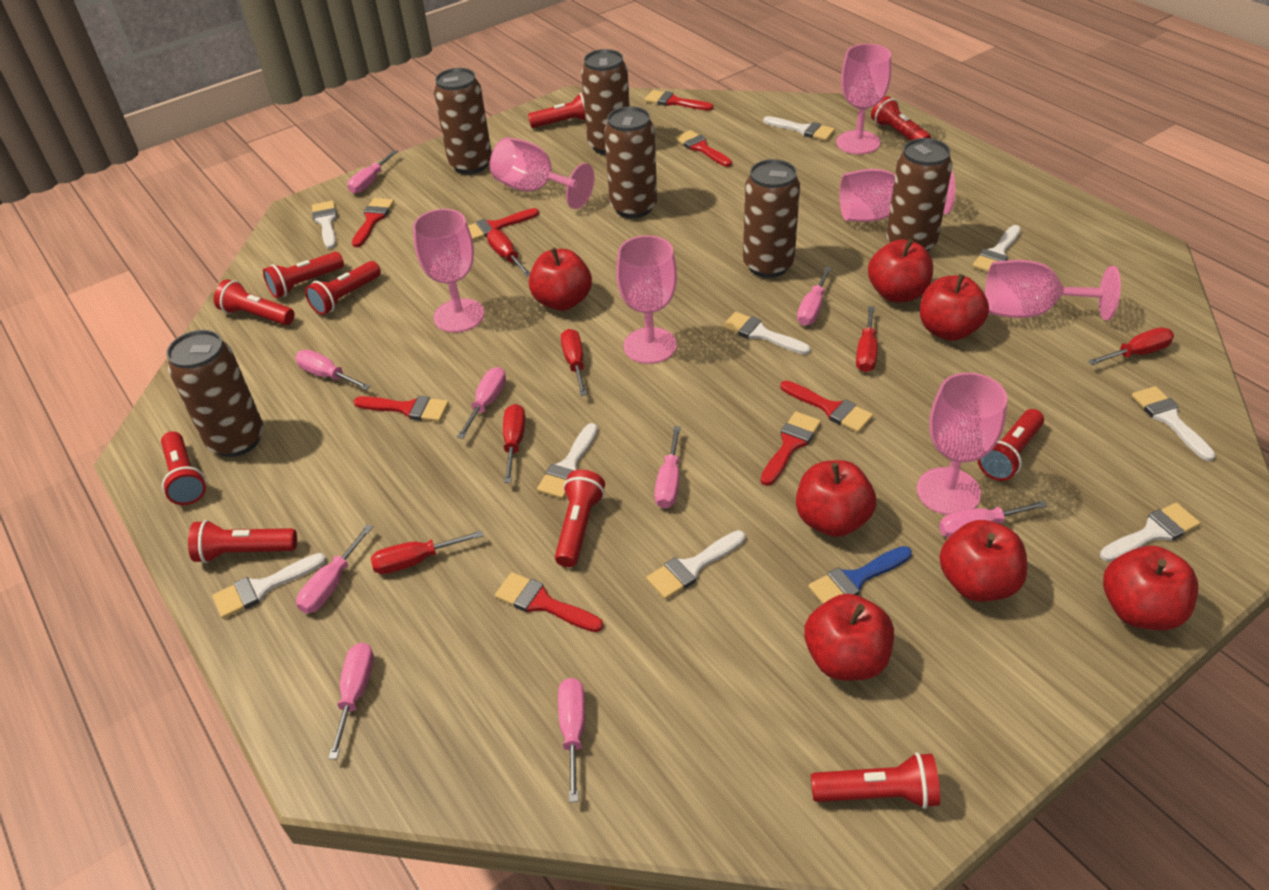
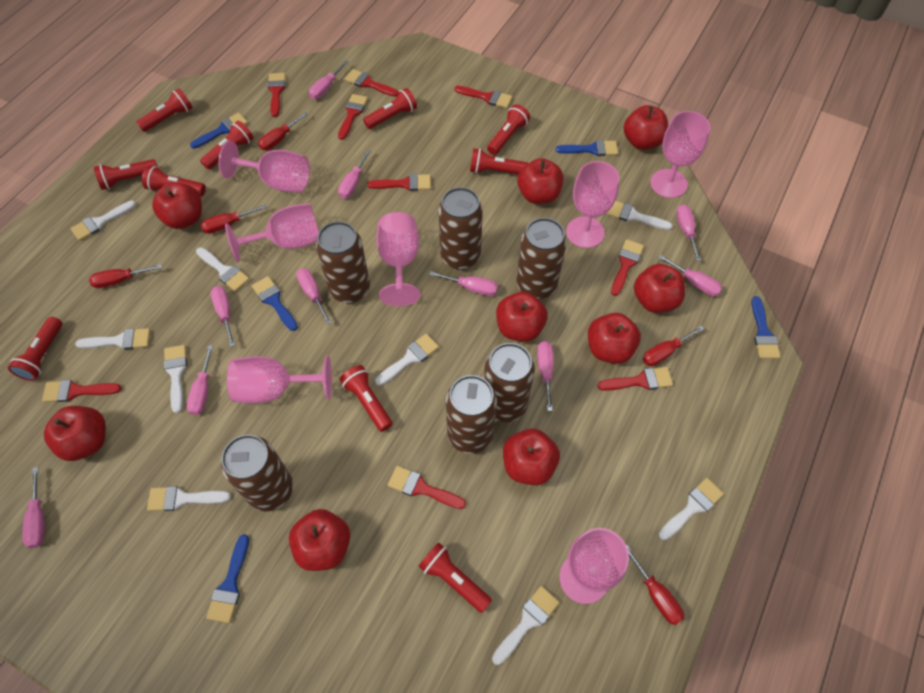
blue brush: 1 -> 5
pink screwdriver: 9 -> 10
red apple: 7 -> 9
red brush: 8 -> 9
red screwdriver: 6 -> 5

